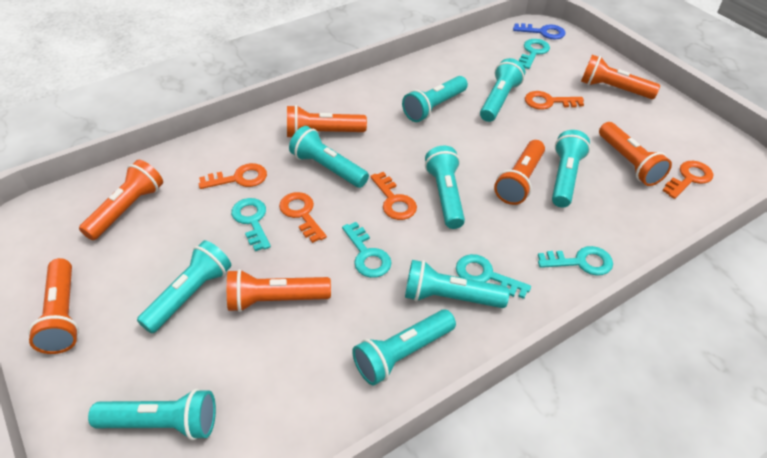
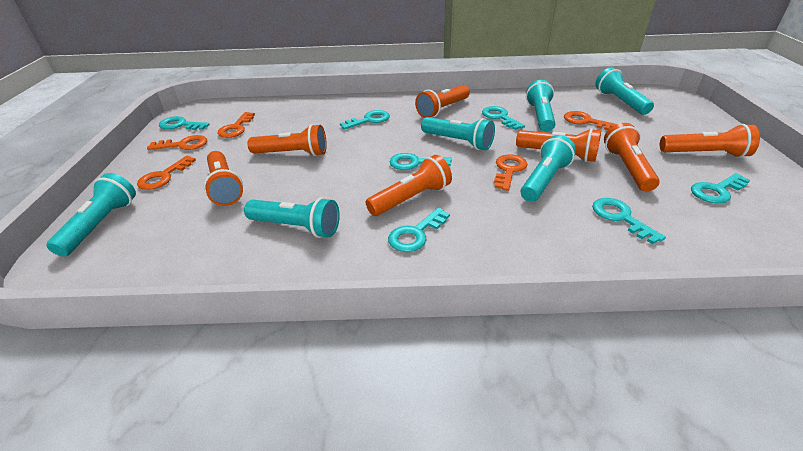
blue key: 1 -> 0
turquoise flashlight: 9 -> 6
turquoise key: 5 -> 7

